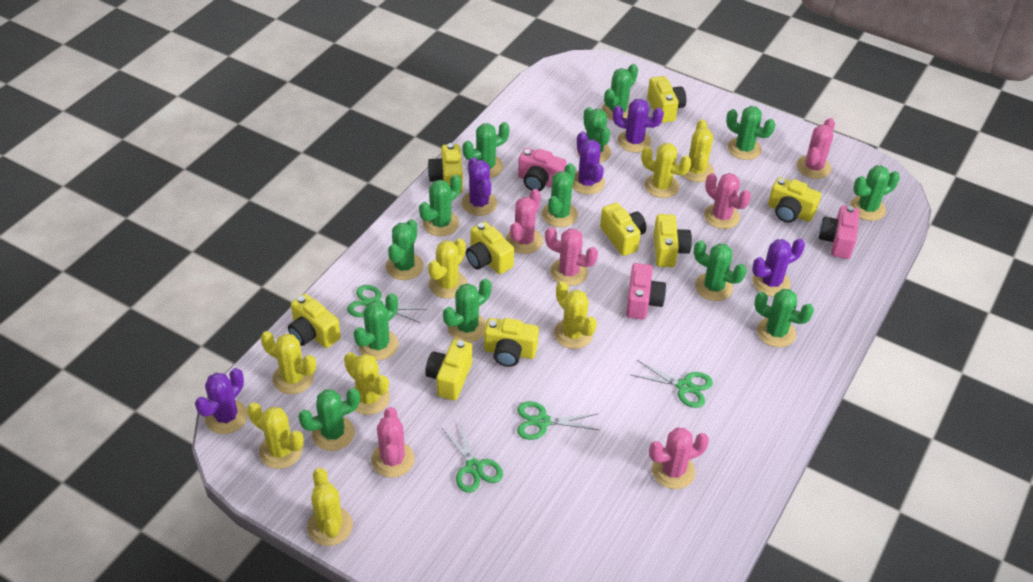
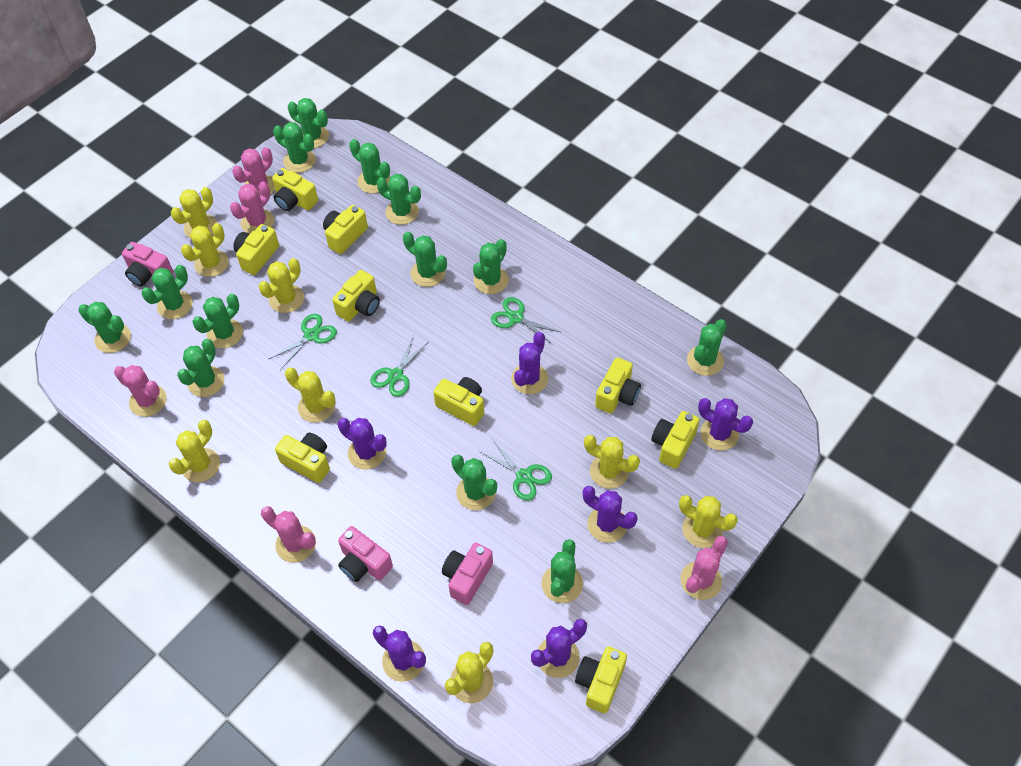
pink cactus: 6 -> 5
purple cactus: 5 -> 6

